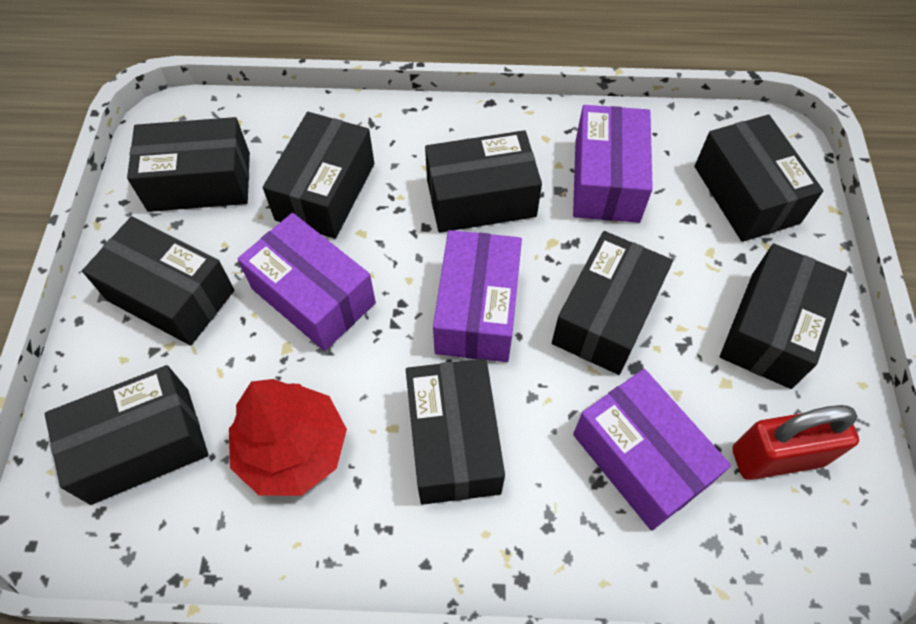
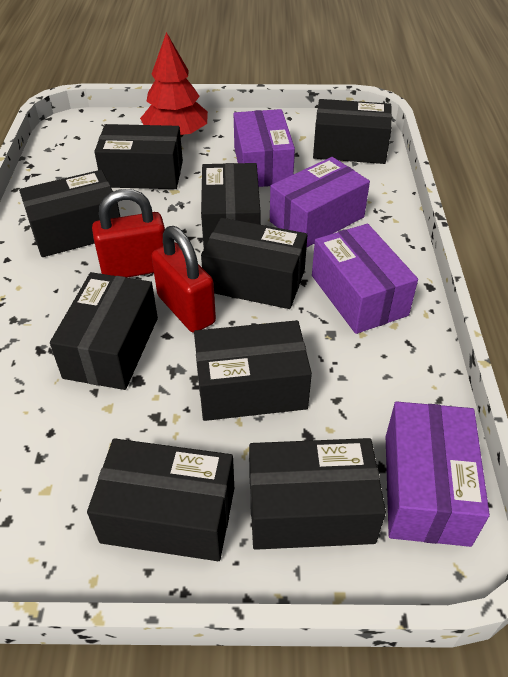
red padlock: 1 -> 2

